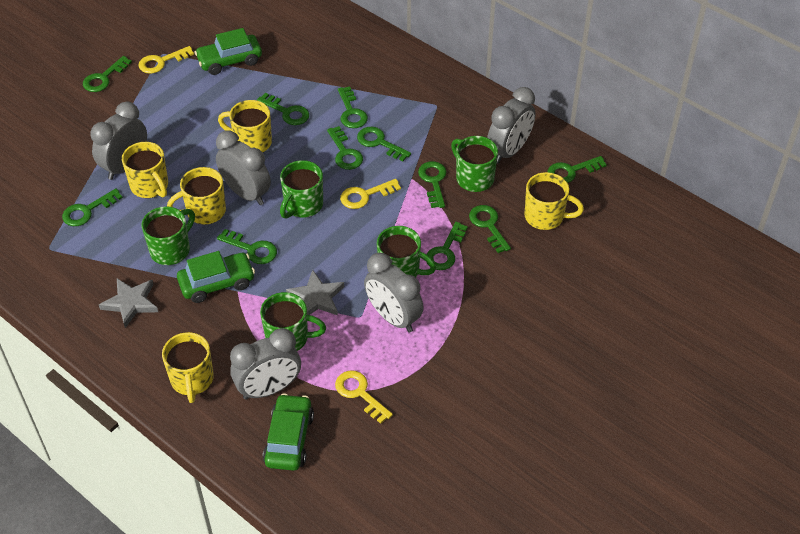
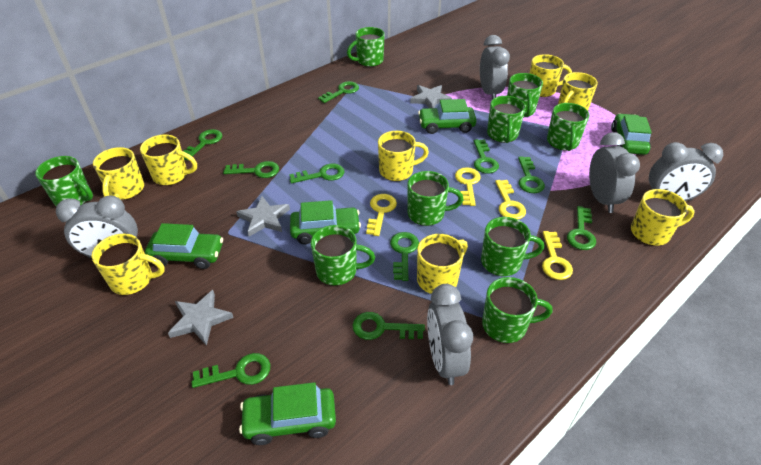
green car: 3 -> 5
green key: 11 -> 10
green mug: 5 -> 9
grey star: 2 -> 3
yellow key: 3 -> 4
yellow mug: 5 -> 8

